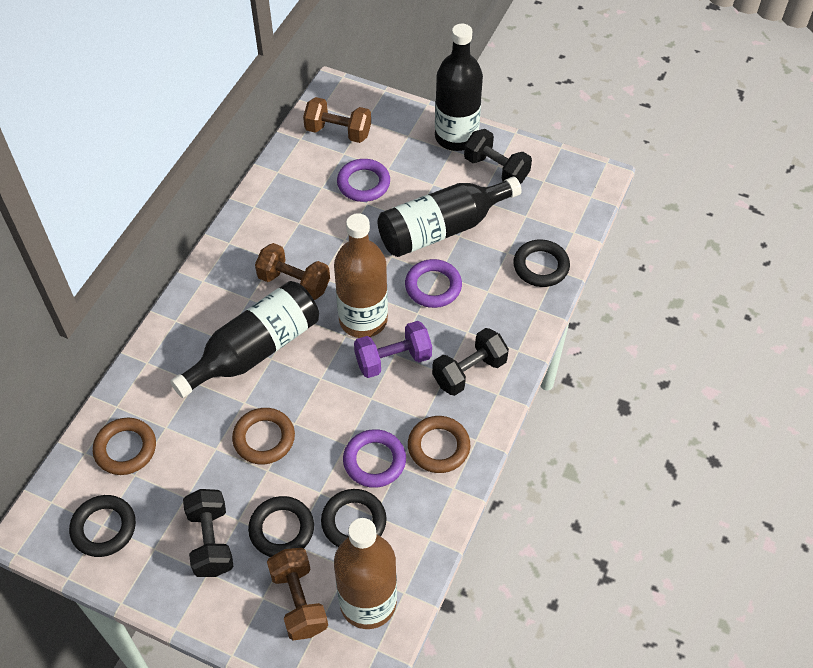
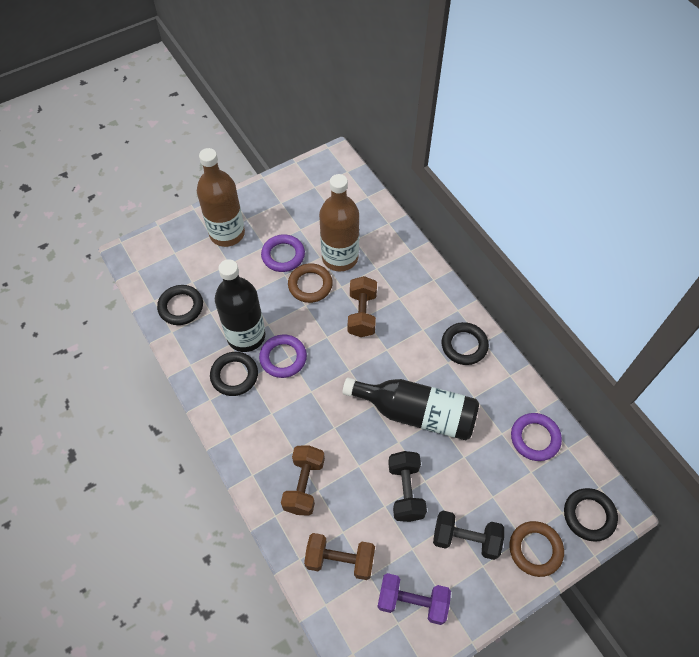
black bottle: 3 -> 2
black dumbbell: 3 -> 2
brown ring: 3 -> 2

